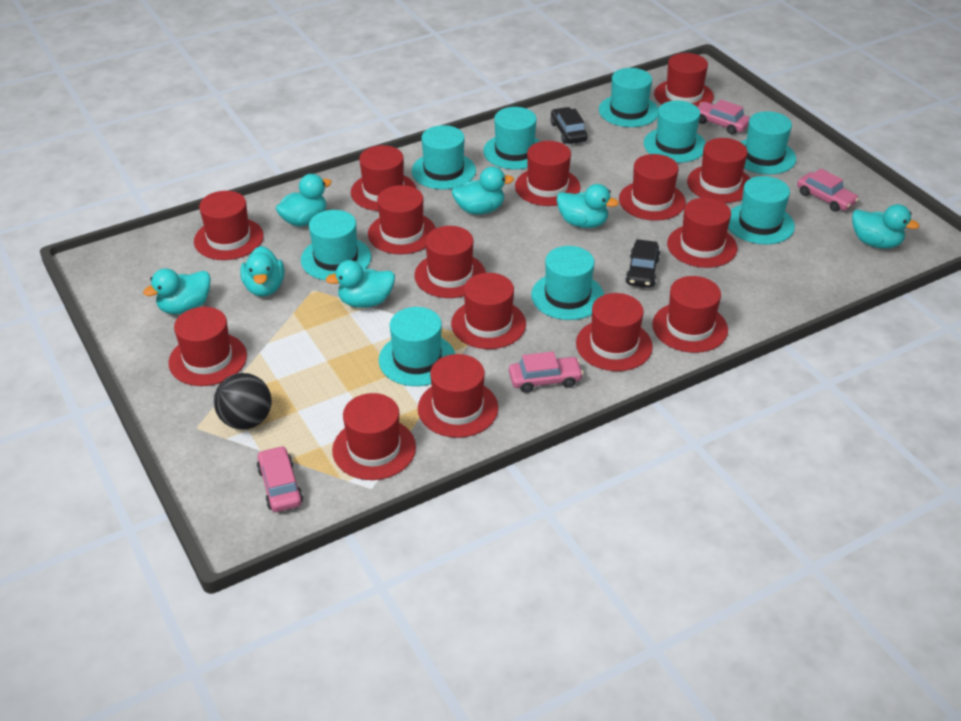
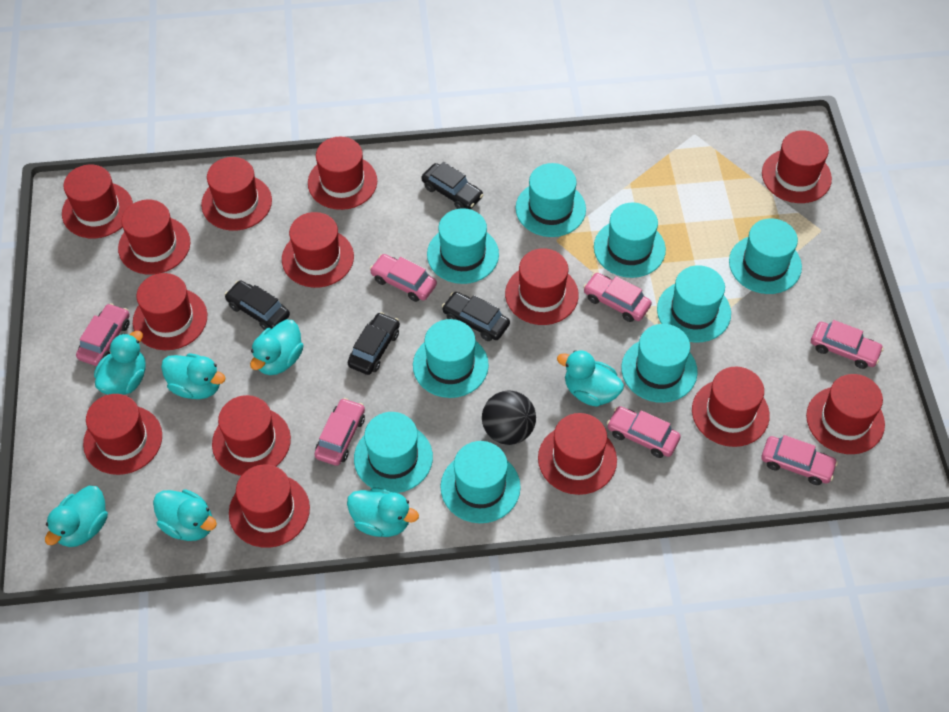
black car: 2 -> 4
pink car: 4 -> 7
red hat: 15 -> 14

